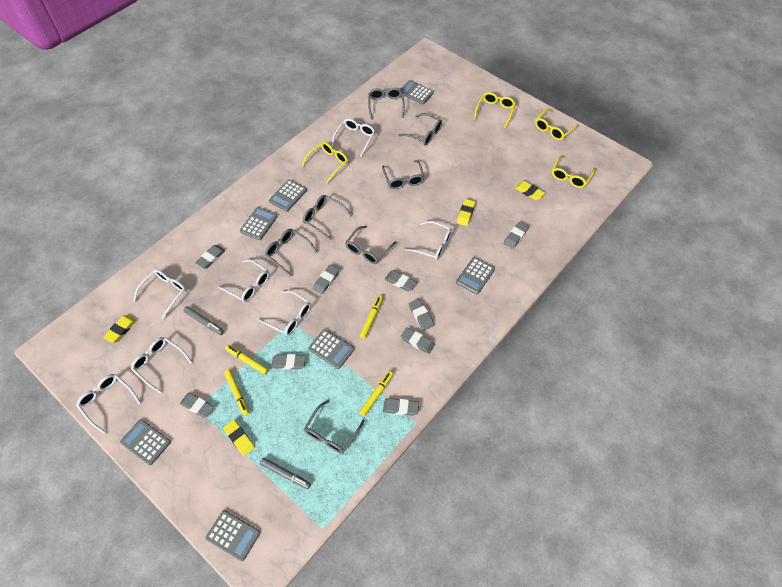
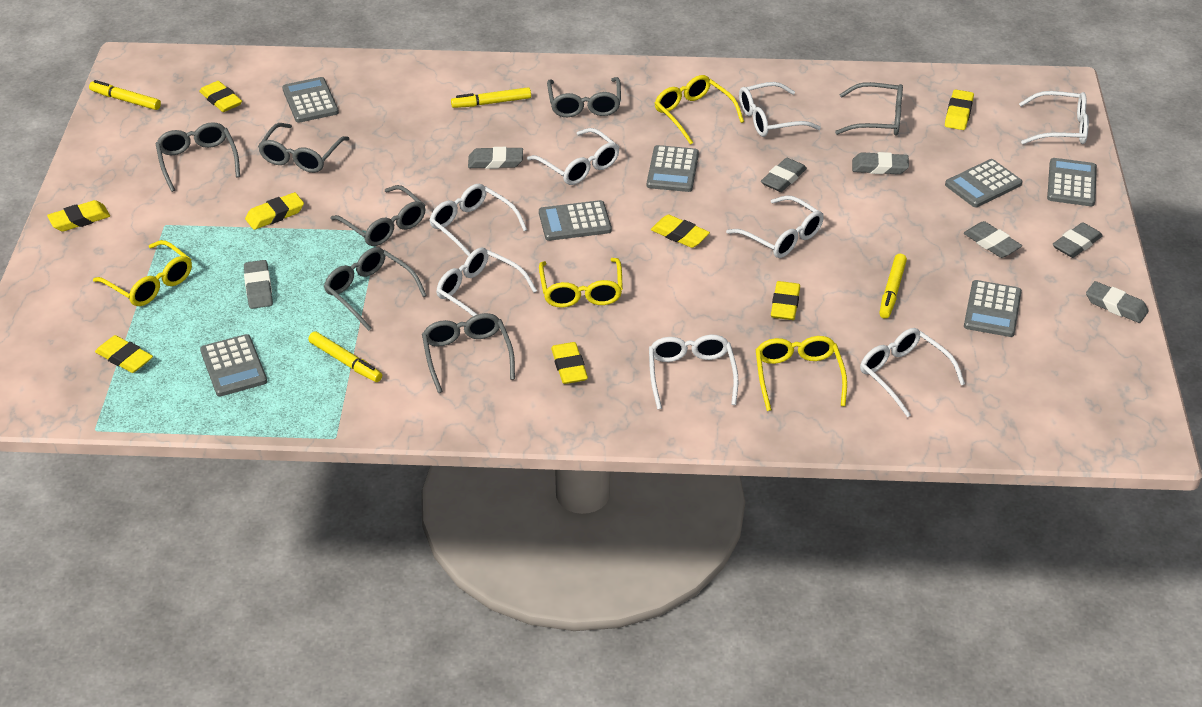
grey eraser: 9 -> 7
grey marker: 2 -> 0
white glasses: 7 -> 8
yellow eraser: 4 -> 8

